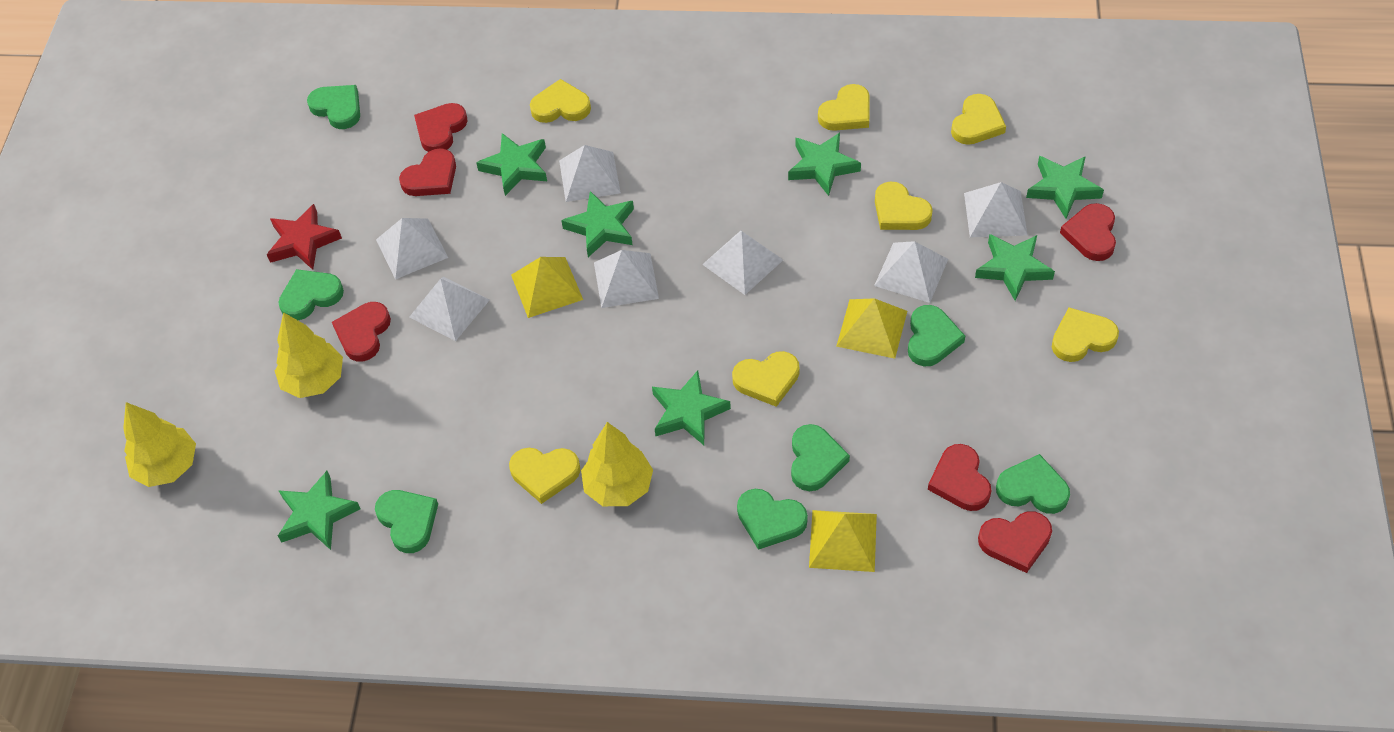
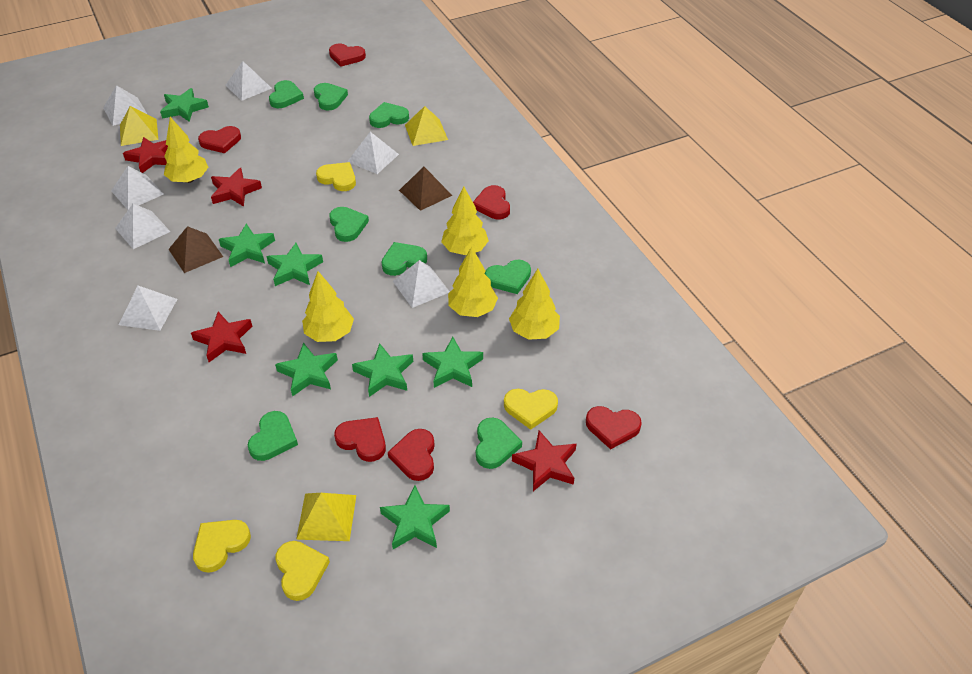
brown pyramid: 0 -> 2
green heart: 7 -> 8
red star: 1 -> 4
yellow heart: 7 -> 4
yellow tree: 3 -> 5

